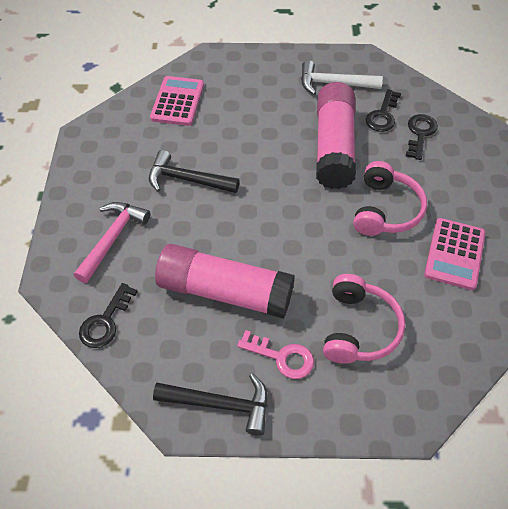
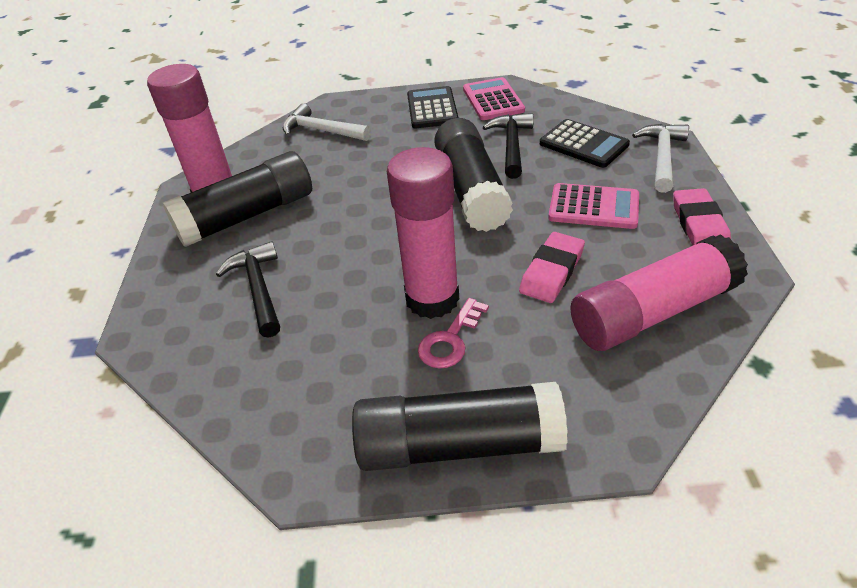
black calculator: 0 -> 2
black glue stick: 0 -> 3
black key: 3 -> 0
pink eraser: 0 -> 2
pink glue stick: 2 -> 3
pink hammer: 1 -> 0
pink headphones: 2 -> 0
white hammer: 1 -> 2

